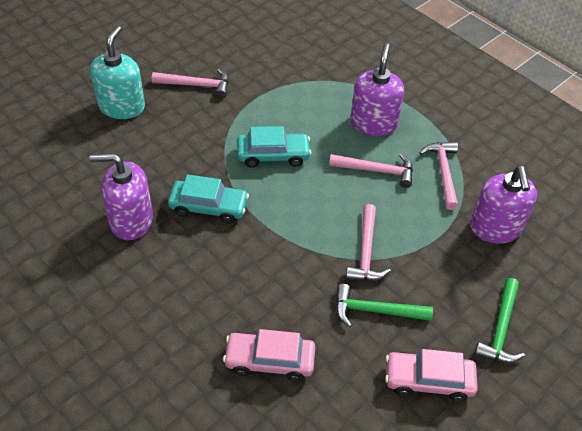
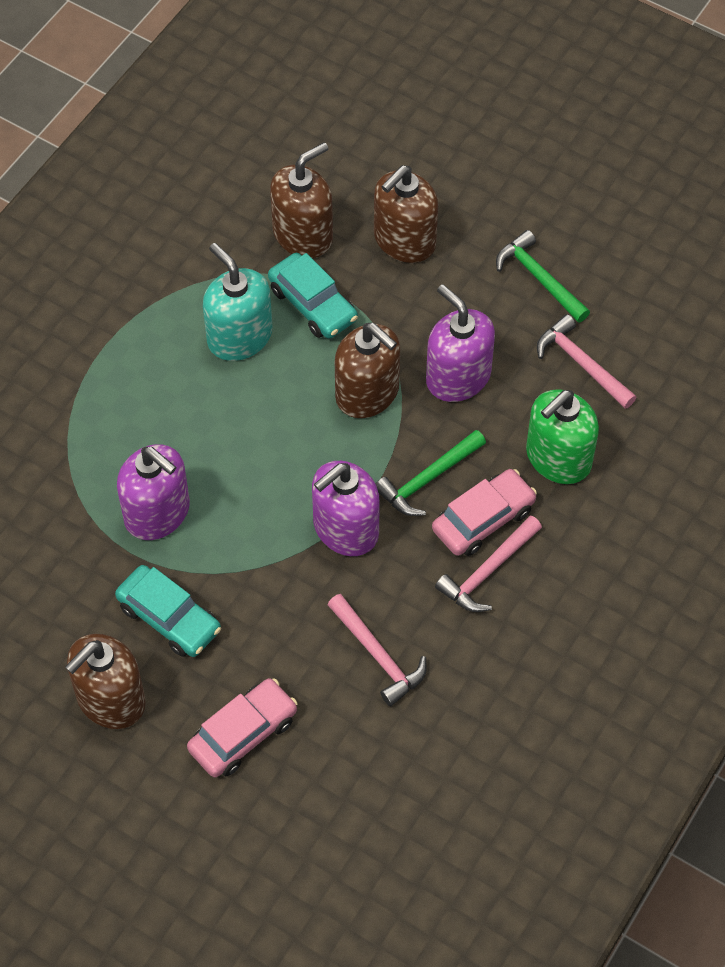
brown soap dispenser: 0 -> 4
green soap dispenser: 0 -> 1
pink hammer: 4 -> 3

